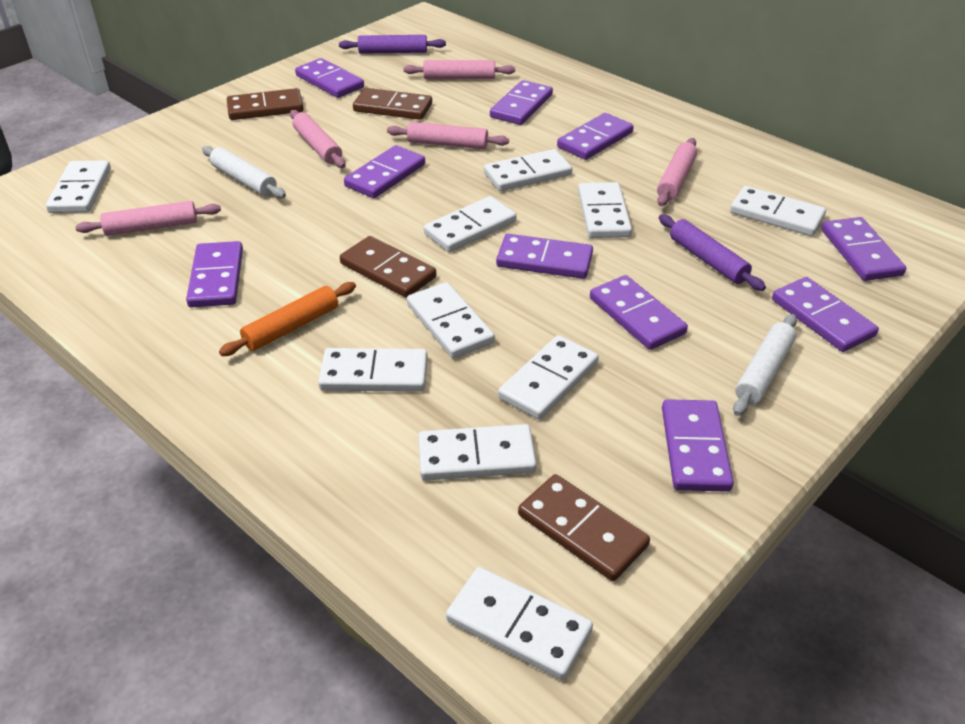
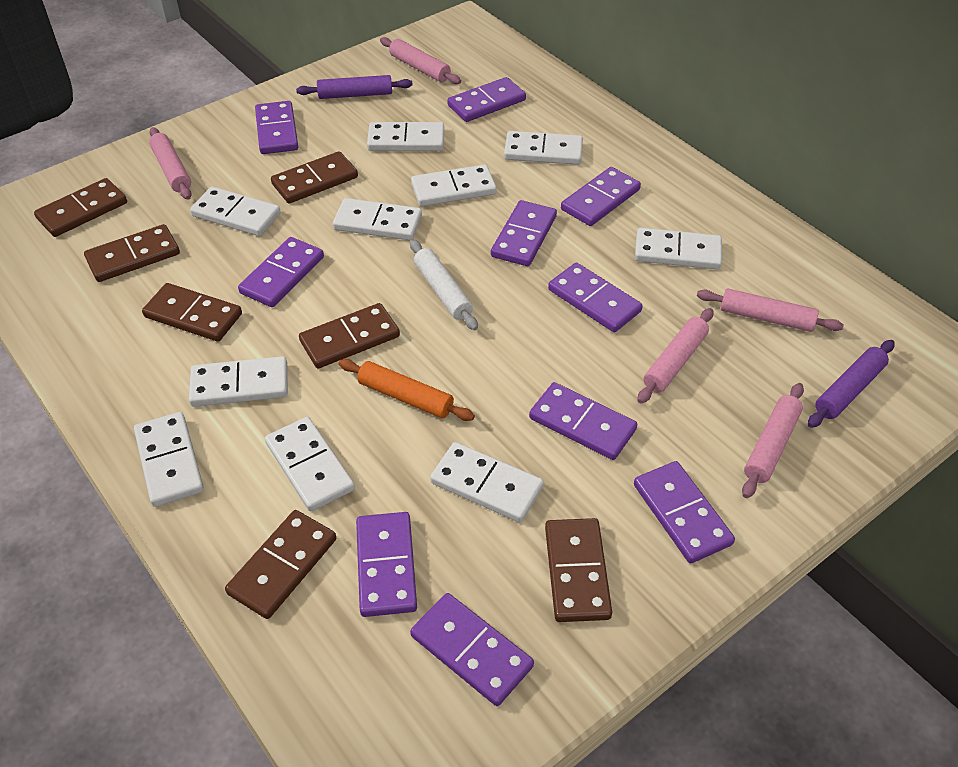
brown domino: 4 -> 7
white rolling pin: 2 -> 1

